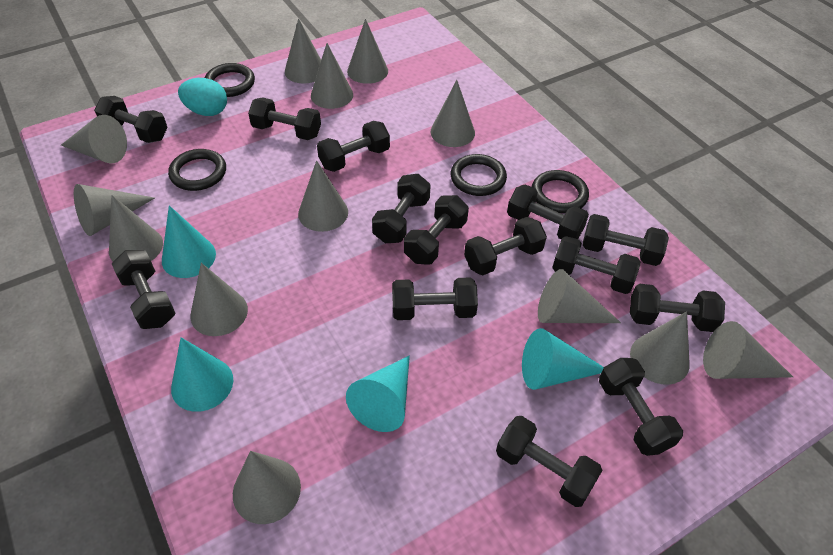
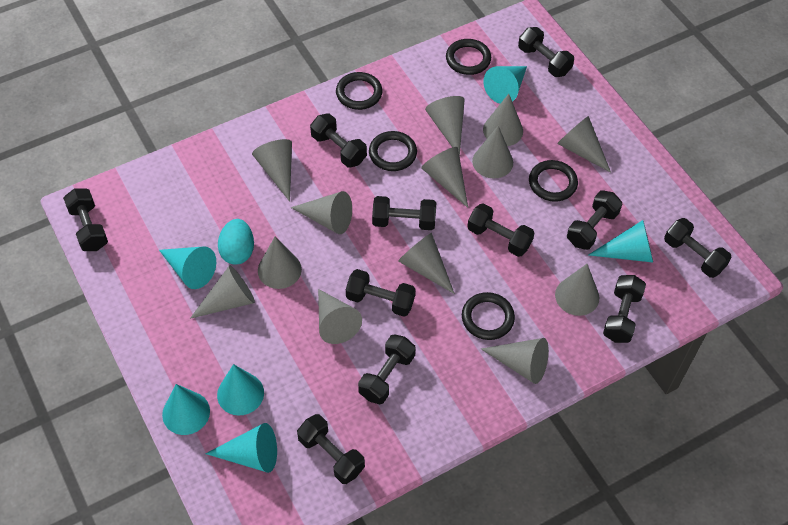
black dumbbell: 14 -> 11
black ring: 4 -> 5
turquoise cone: 4 -> 6

